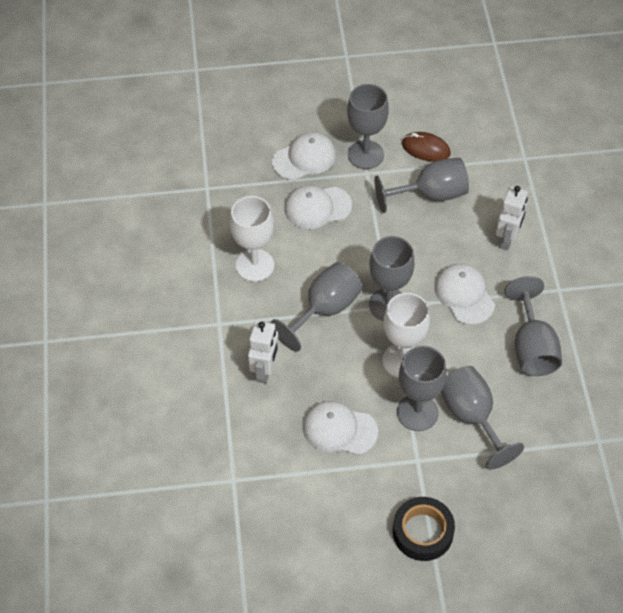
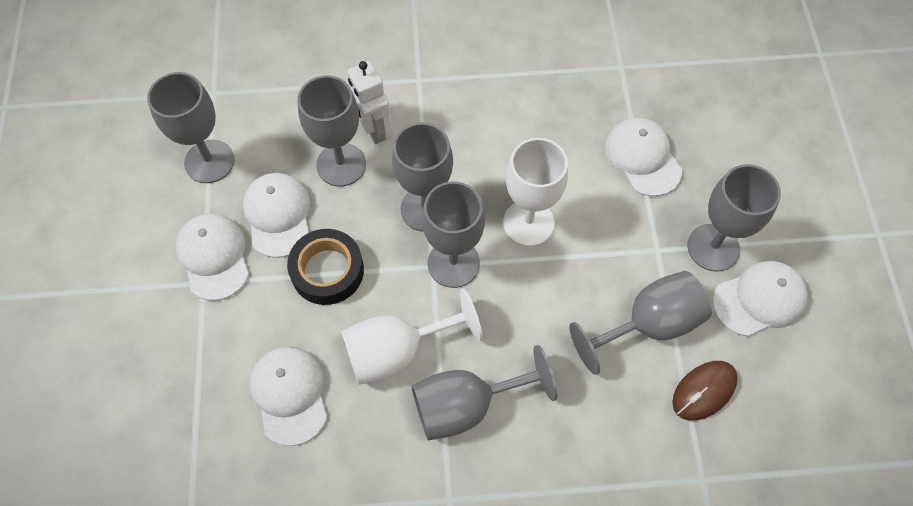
white cap: 4 -> 5
white robot: 2 -> 1

